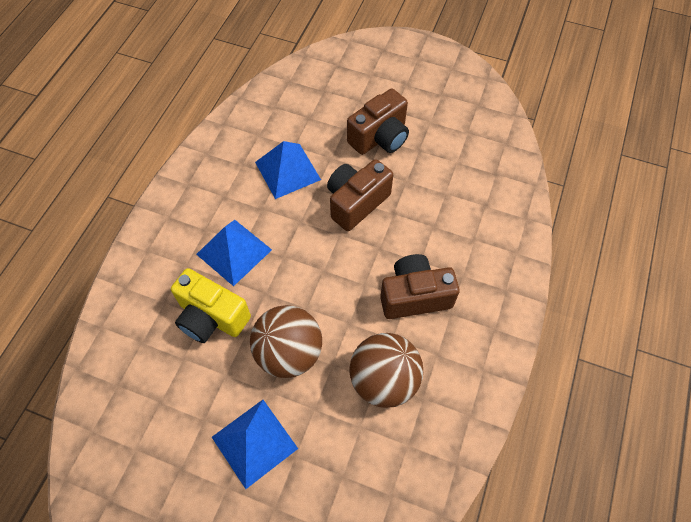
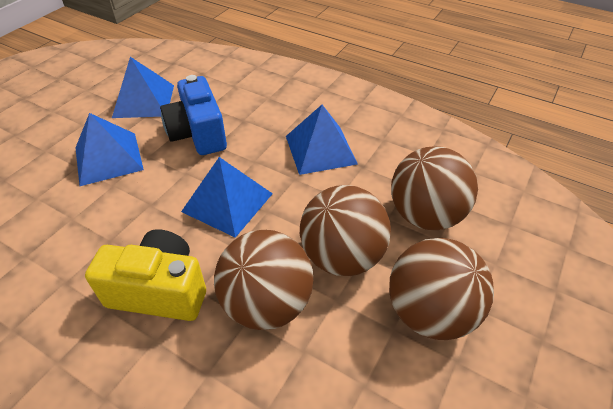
blue camera: 0 -> 1
blue pyramid: 3 -> 4
brown ball: 2 -> 4
brown camera: 3 -> 0

